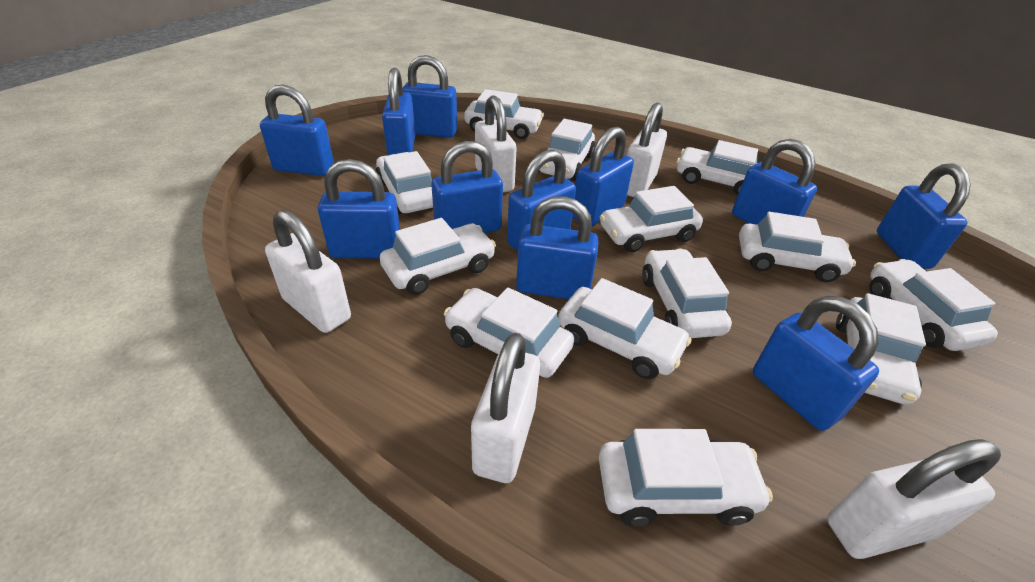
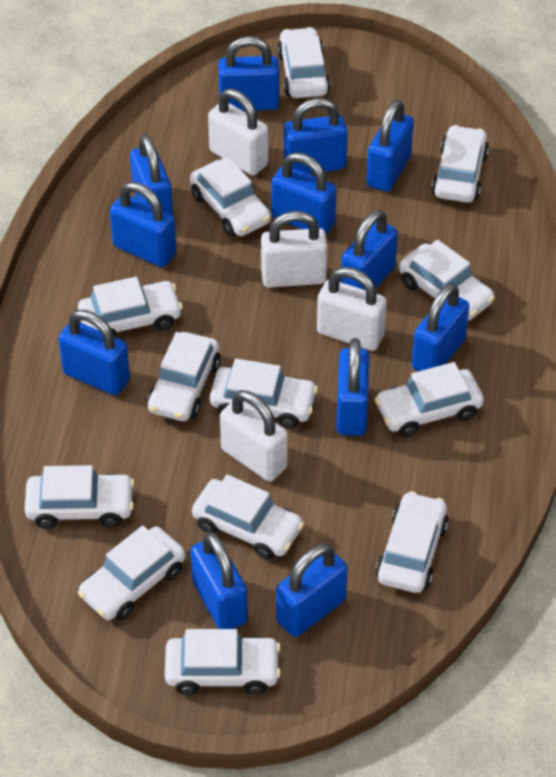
blue padlock: 11 -> 12
white padlock: 5 -> 4

